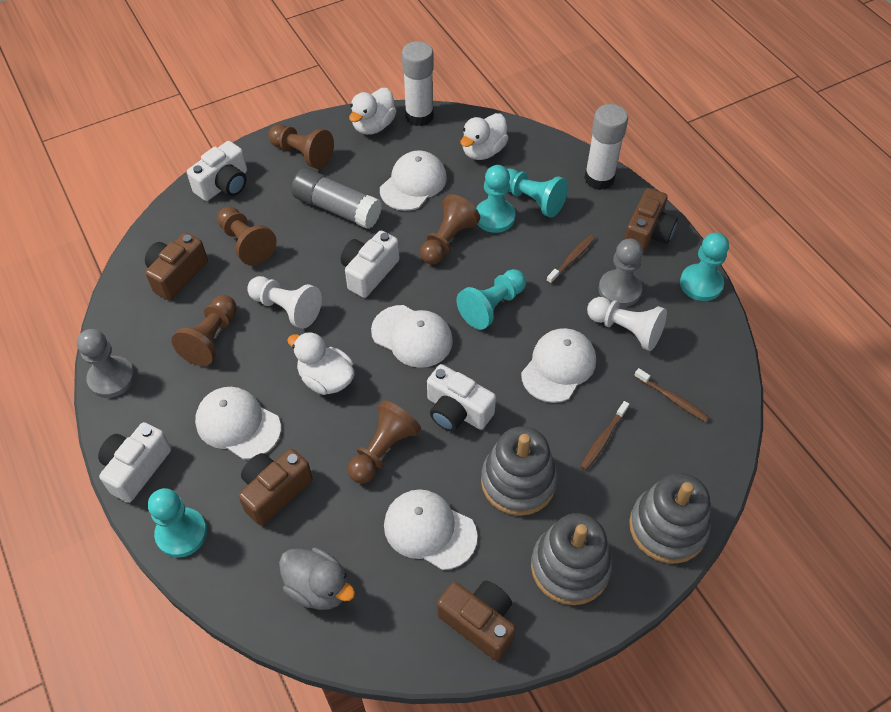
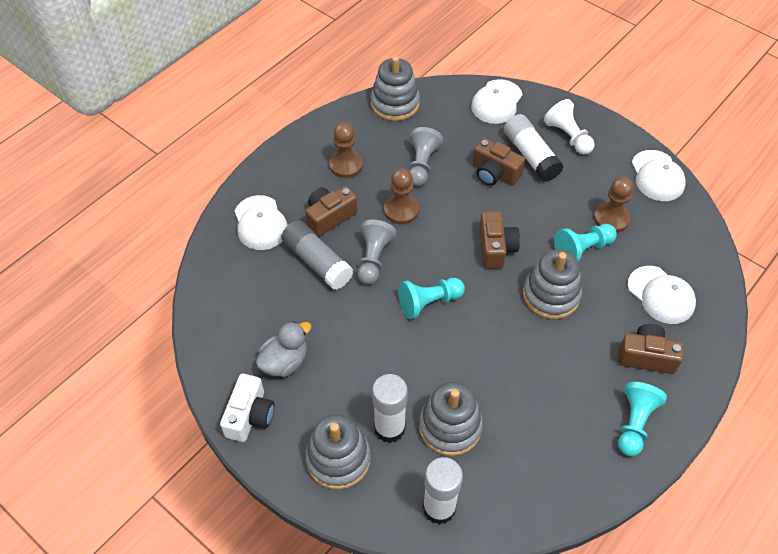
brown pawn: 5 -> 3
brown toothbrush: 3 -> 0
grey stacking toy: 3 -> 4
turquoise pawn: 5 -> 3
white camera: 4 -> 1
white cap: 5 -> 4
white duck: 3 -> 0
white glue stick: 2 -> 3
white pawn: 2 -> 1

